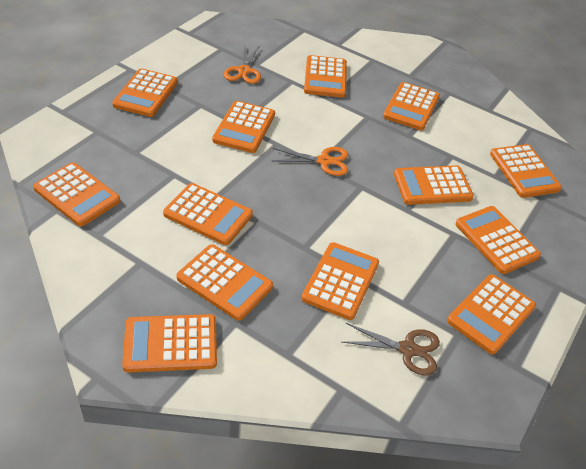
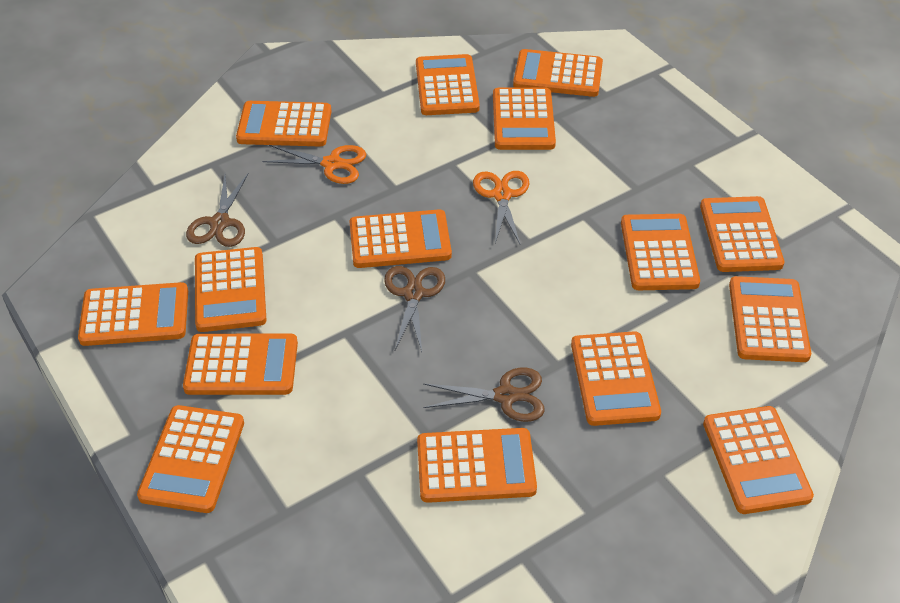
brown scissors: 1 -> 3
orange calculator: 13 -> 15

